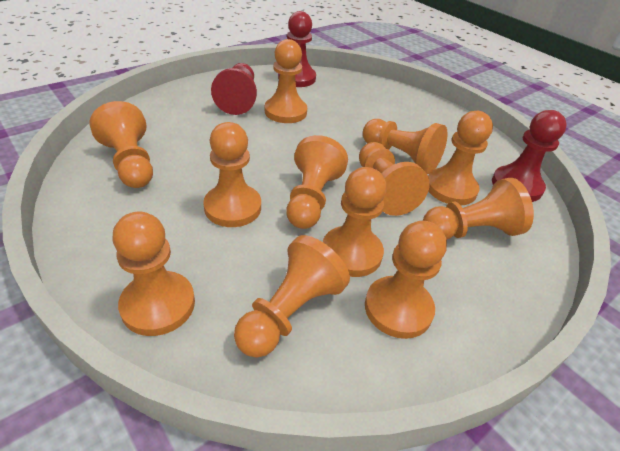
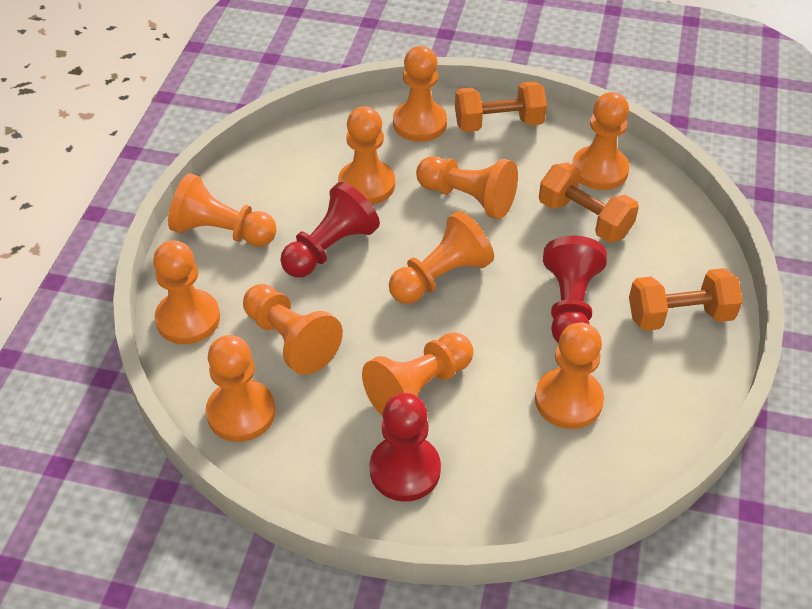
orange dumbbell: 0 -> 3
orange pawn: 12 -> 11

